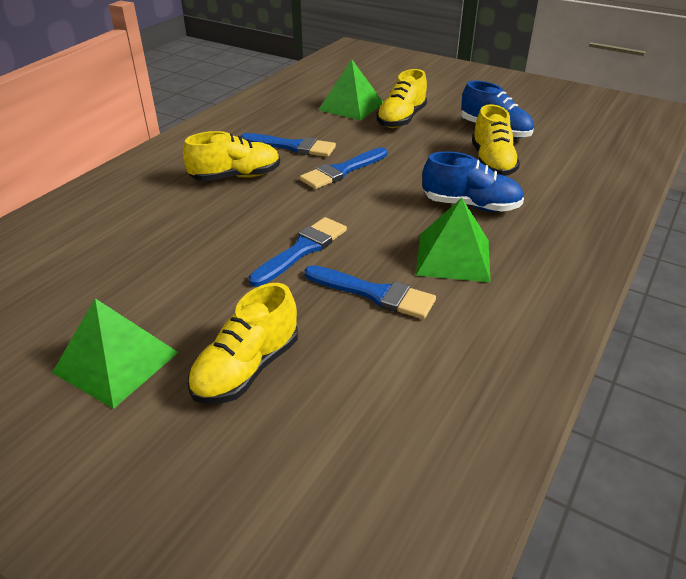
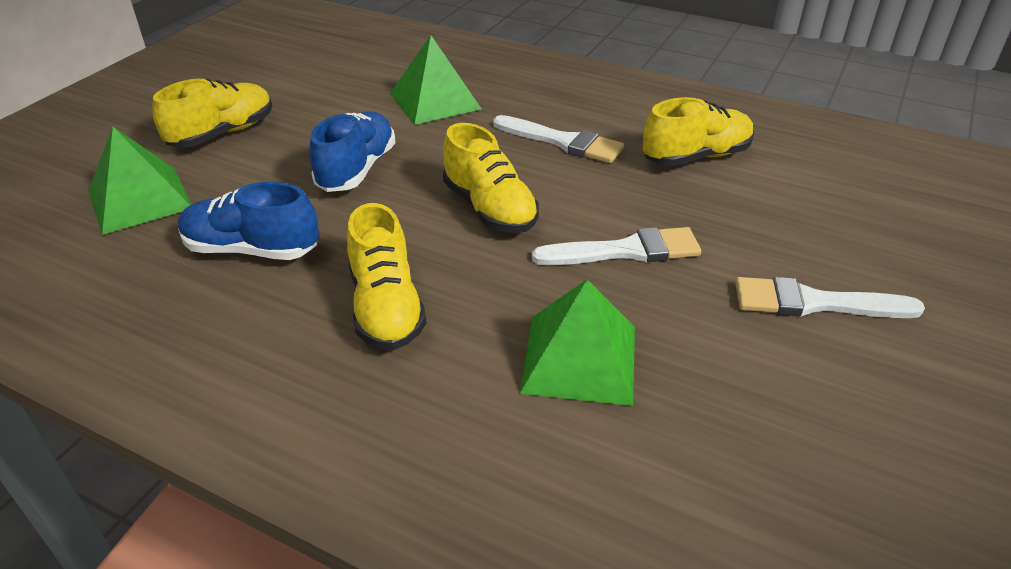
blue brush: 4 -> 0
white brush: 0 -> 3

